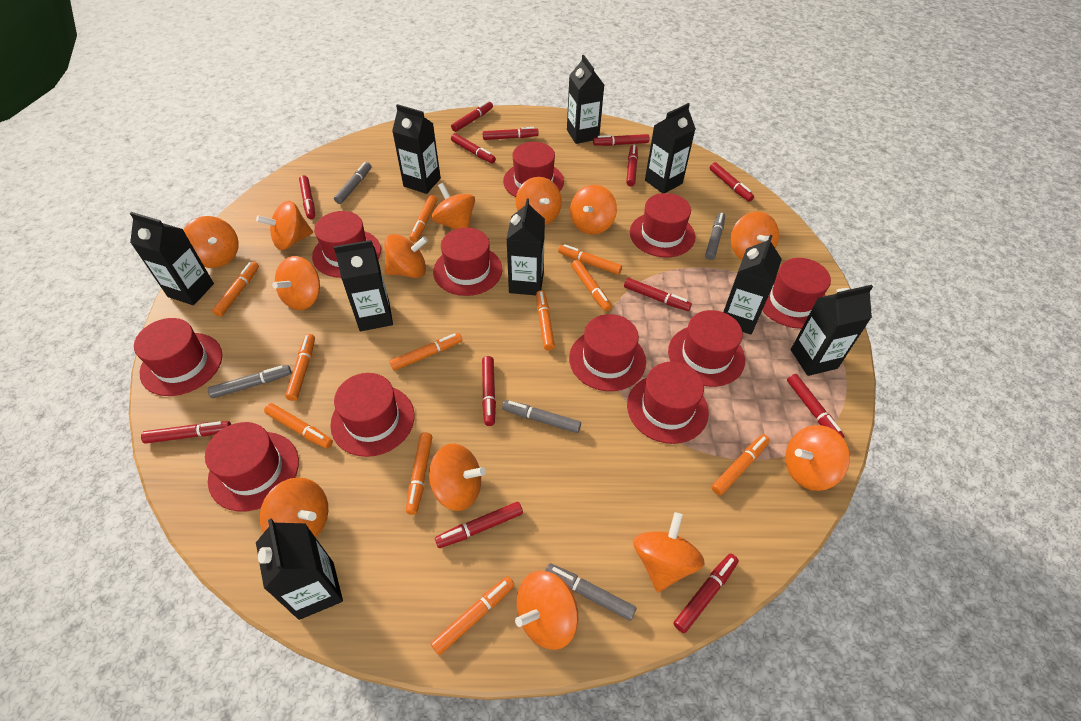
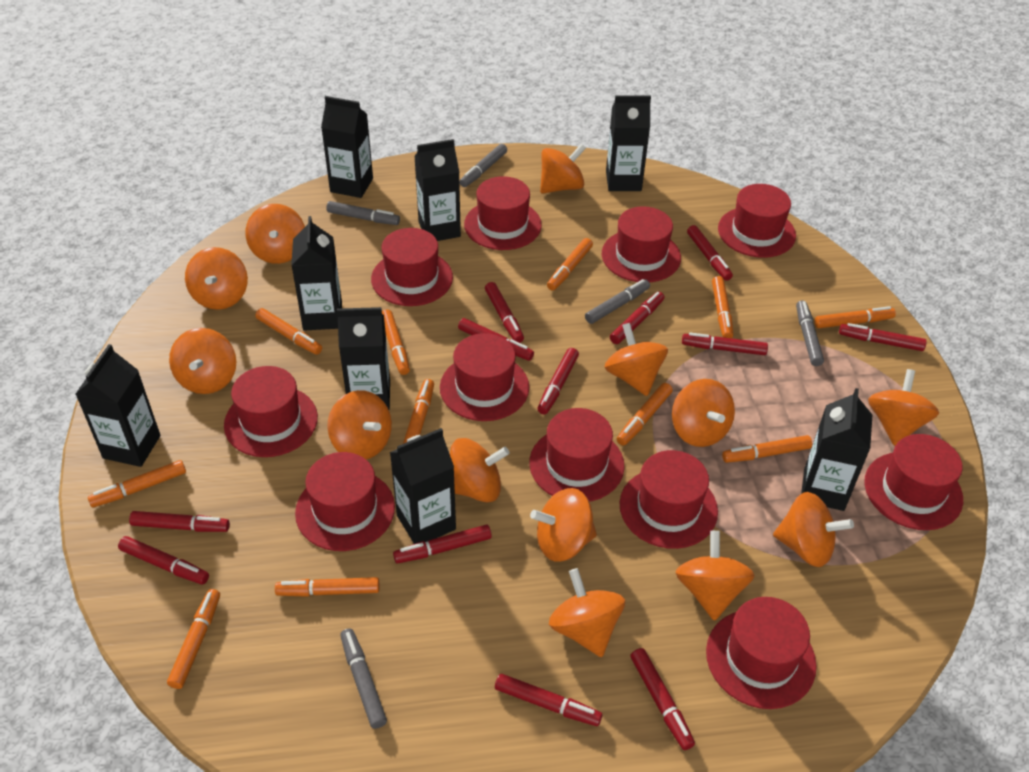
black carton: 9 -> 8
red marker: 13 -> 12

